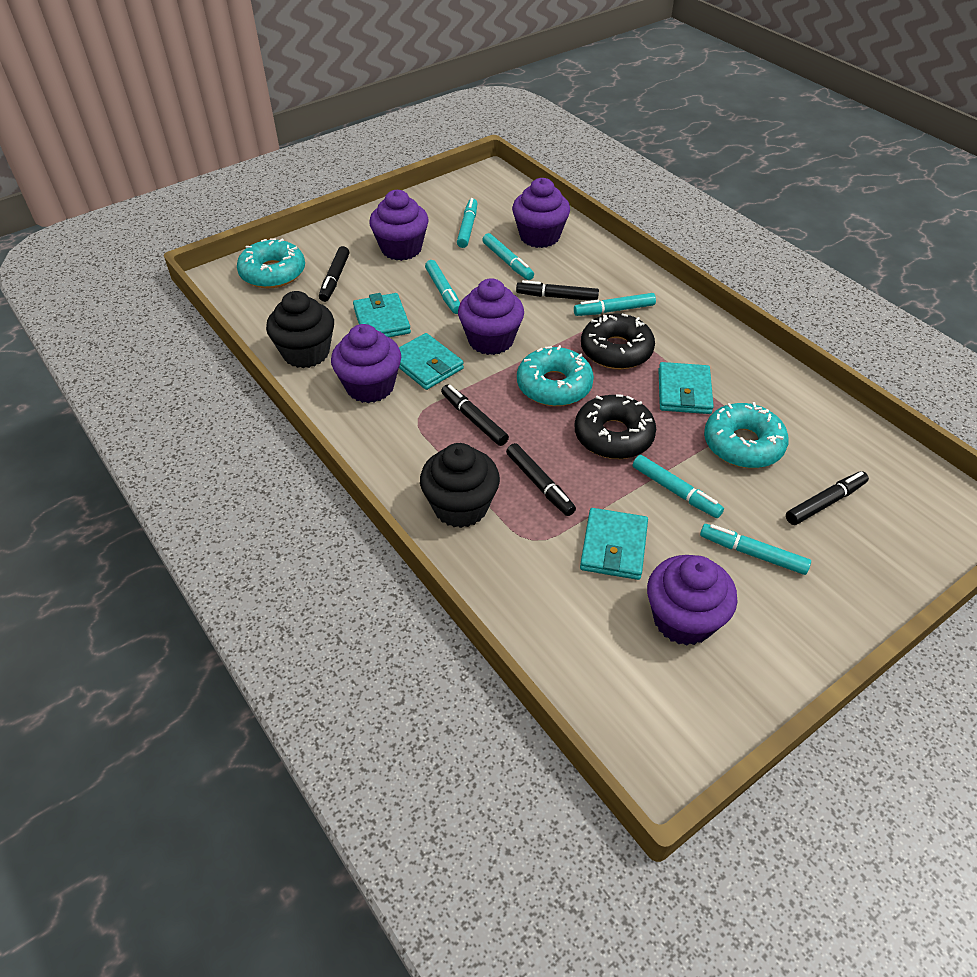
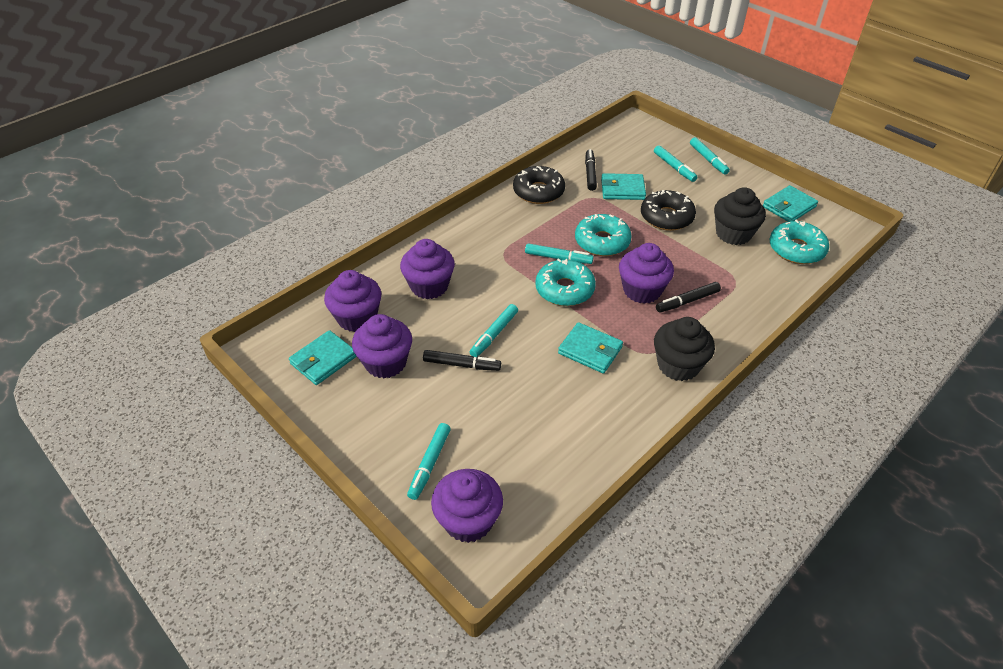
black marker: 5 -> 3
turquoise marker: 6 -> 5

